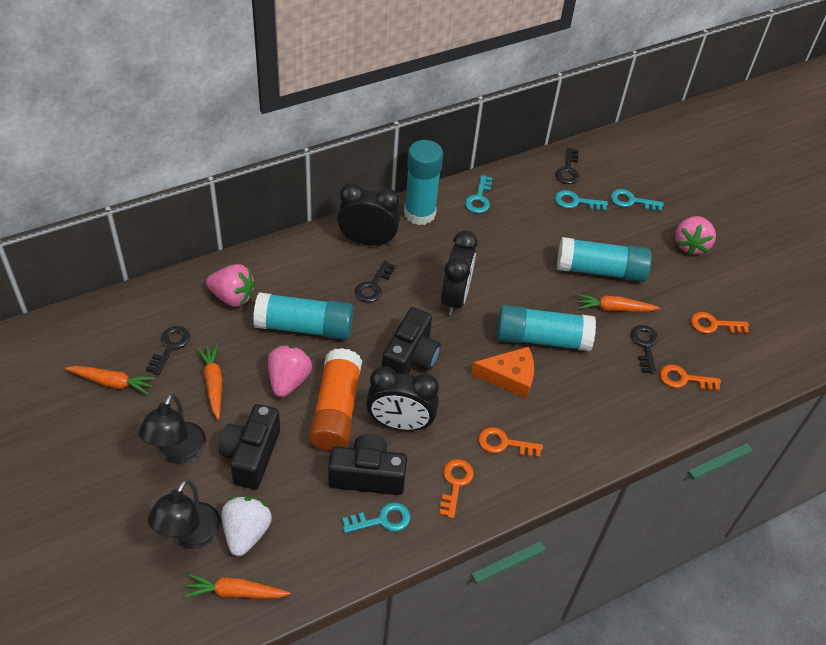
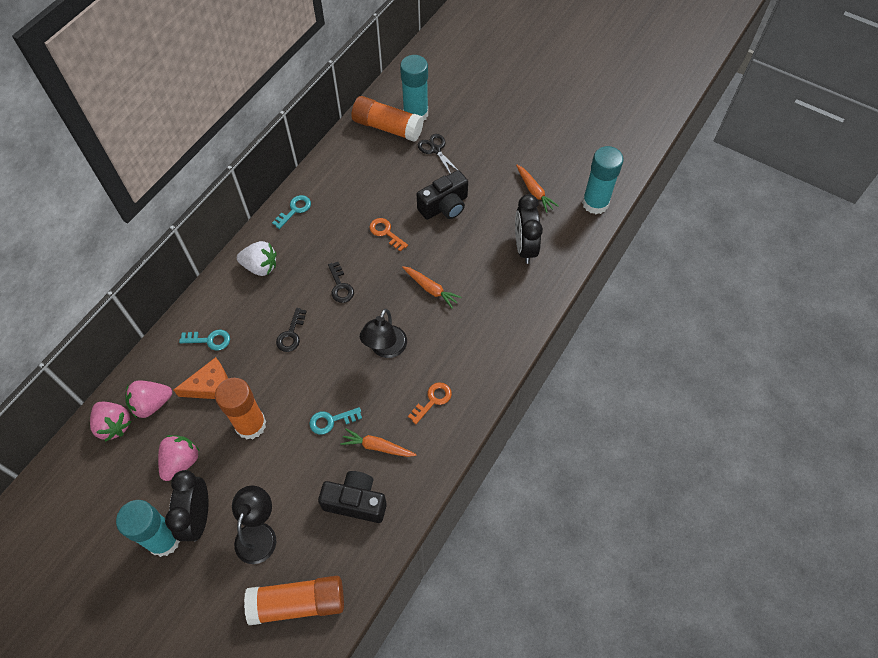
black camera: 3 -> 2
black clock: 3 -> 2
black key: 4 -> 2
black scissors: 0 -> 1
orange carrot: 4 -> 3
orange glue stick: 1 -> 3
orange key: 4 -> 2
turquoise glue stick: 4 -> 3
turquoise key: 4 -> 3

